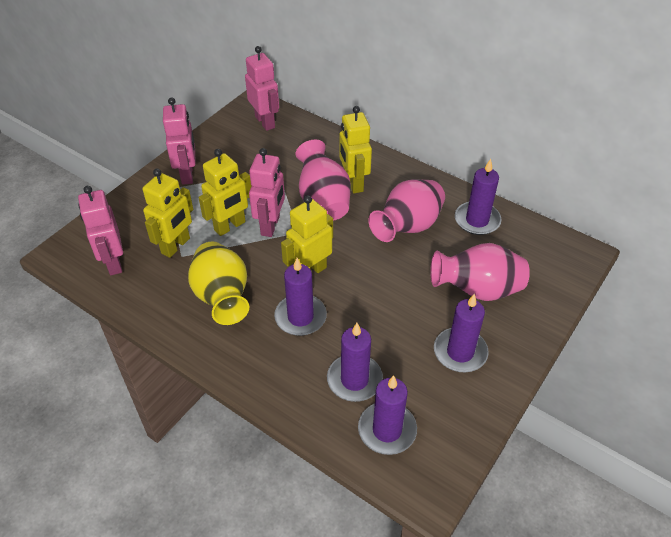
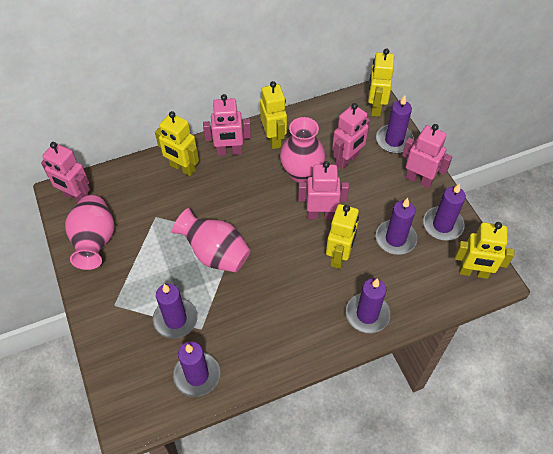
pink robot: 4 -> 5
purple candle: 5 -> 6
yellow robot: 4 -> 5
yellow vase: 1 -> 0

